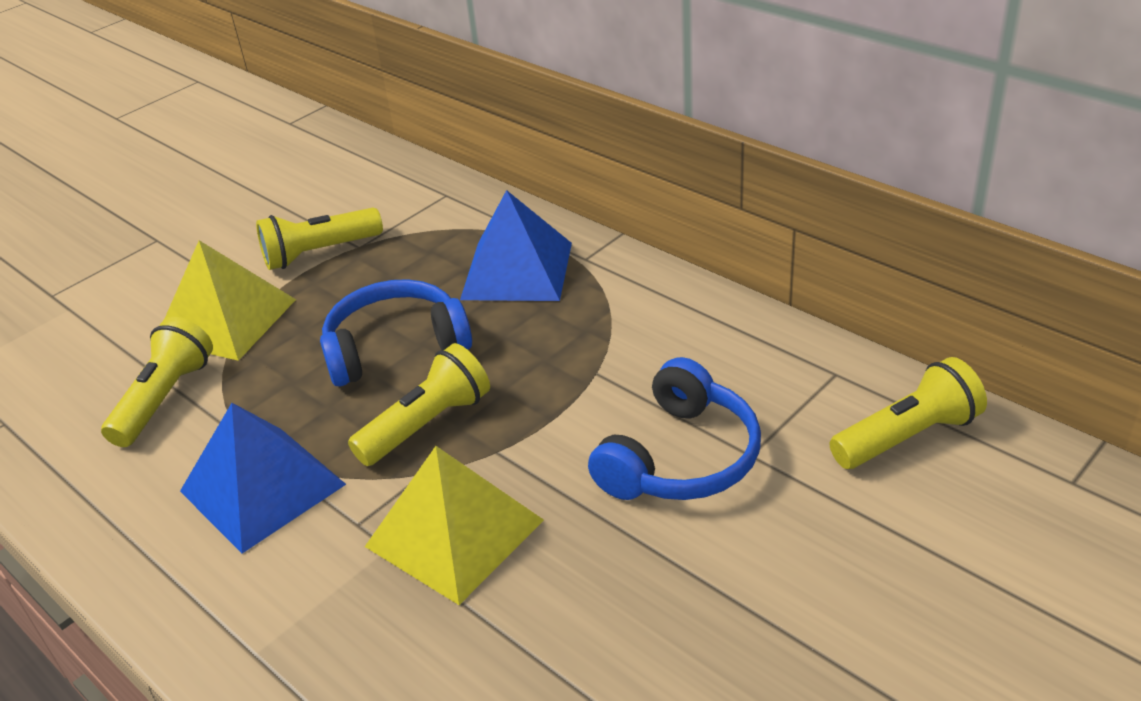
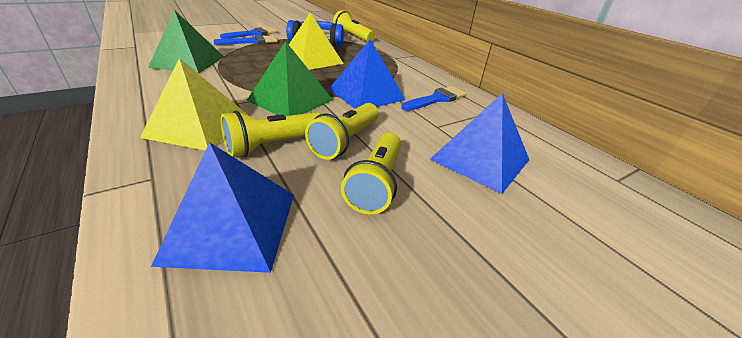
blue brush: 0 -> 3
blue headphones: 2 -> 1
blue pyramid: 2 -> 3
green pyramid: 0 -> 2

